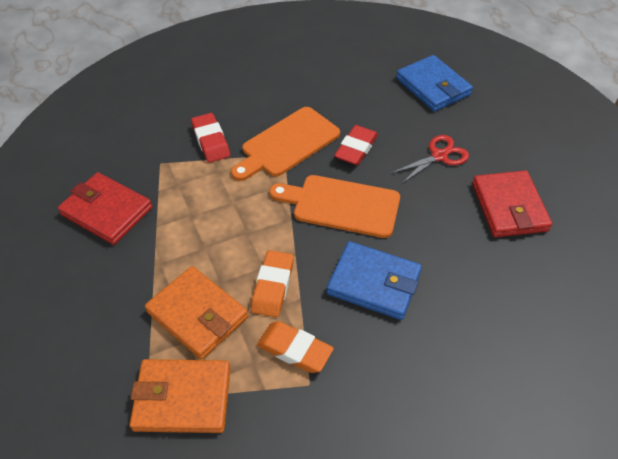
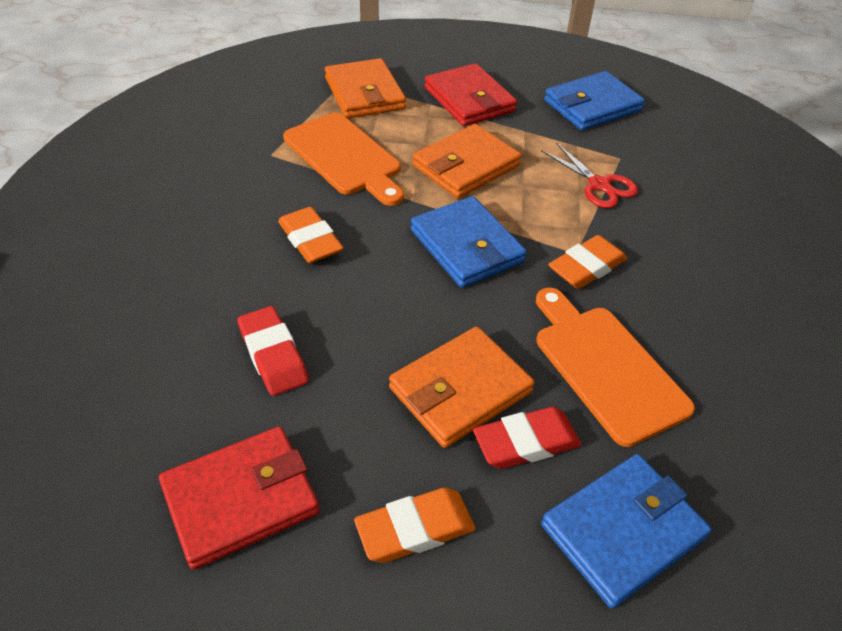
blue wallet: 2 -> 3
orange eraser: 2 -> 3
orange wallet: 2 -> 3

